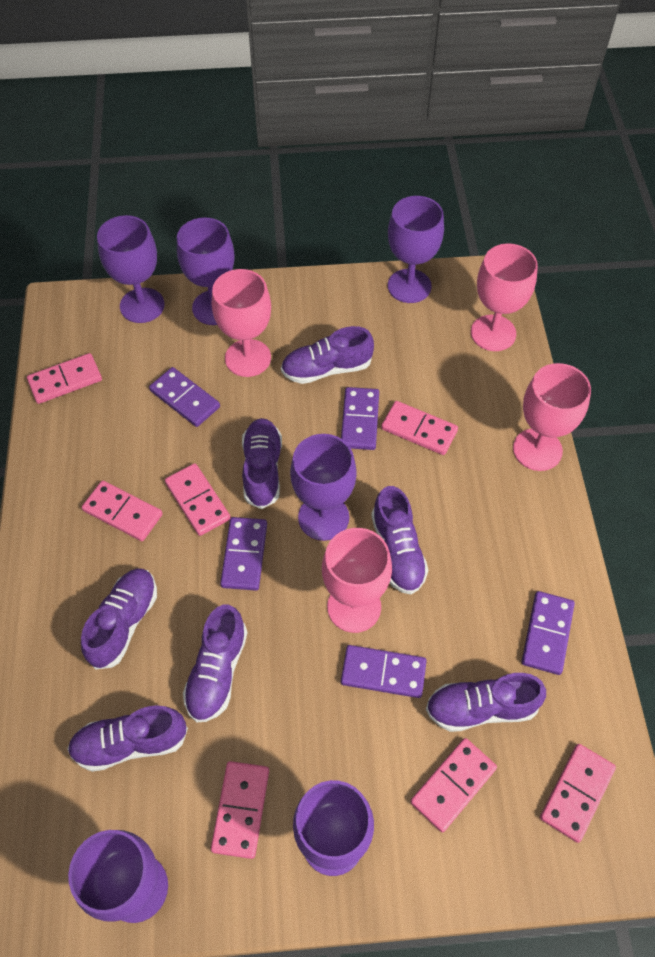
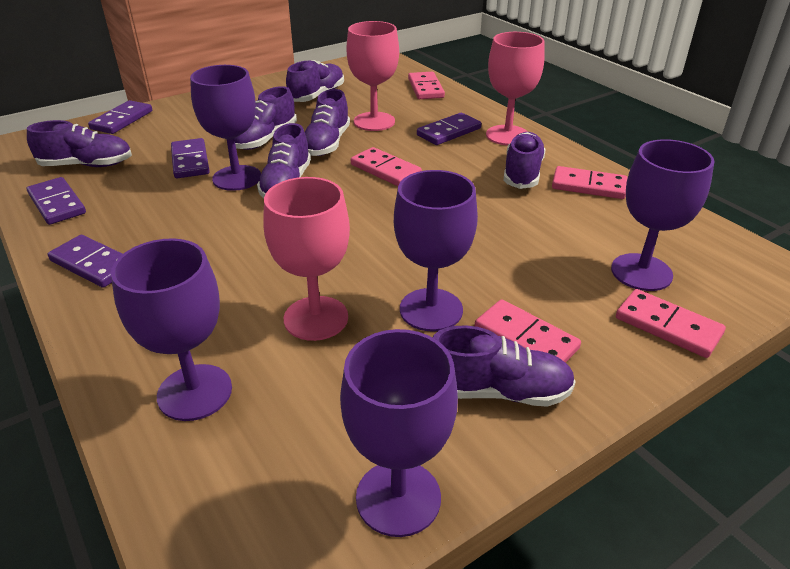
pink domino: 7 -> 5
pink goblet: 4 -> 3
purple goblet: 6 -> 5

